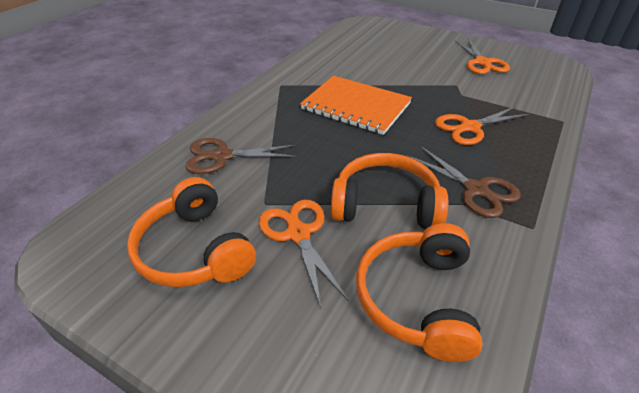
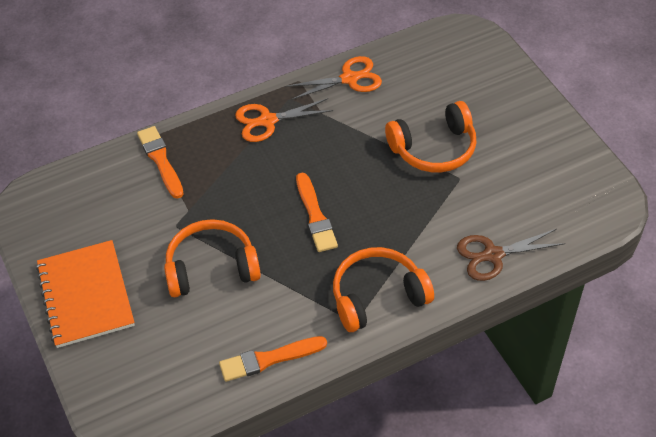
brown scissors: 2 -> 1
orange brush: 0 -> 3
orange scissors: 3 -> 2

